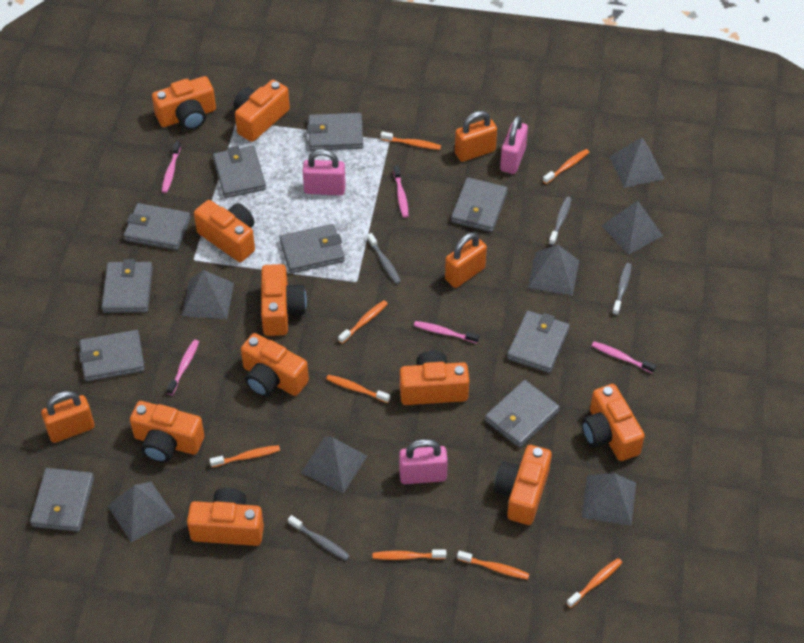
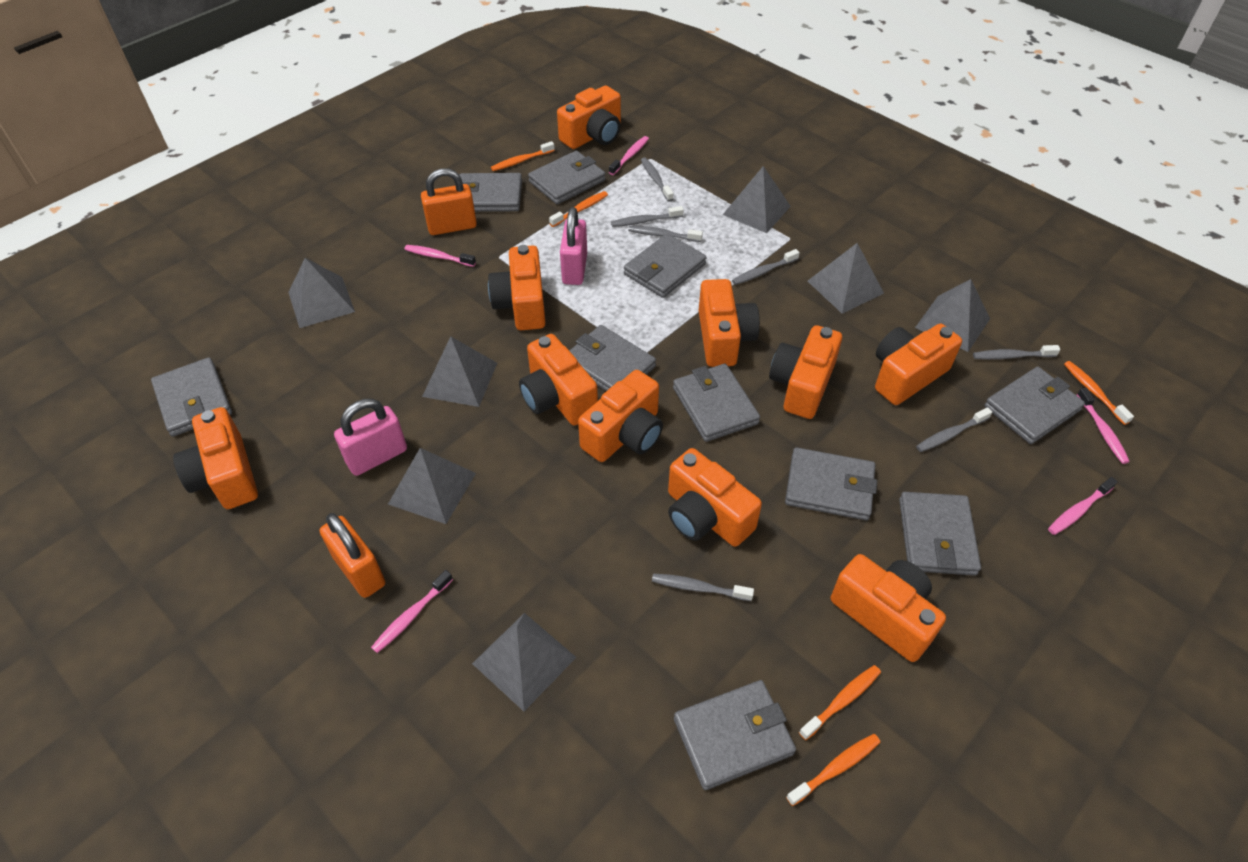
grey toothbrush: 4 -> 7
orange padlock: 3 -> 2
orange toothbrush: 8 -> 5
pink padlock: 3 -> 2

